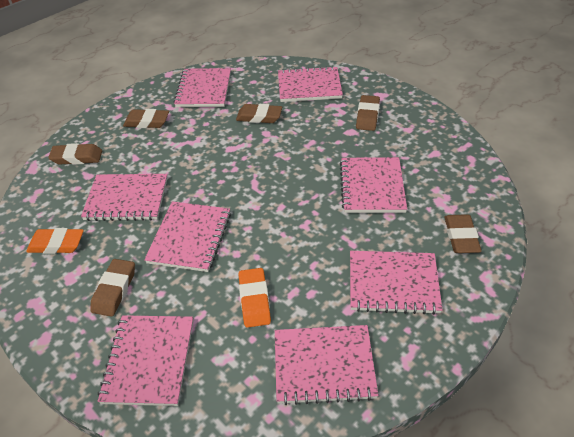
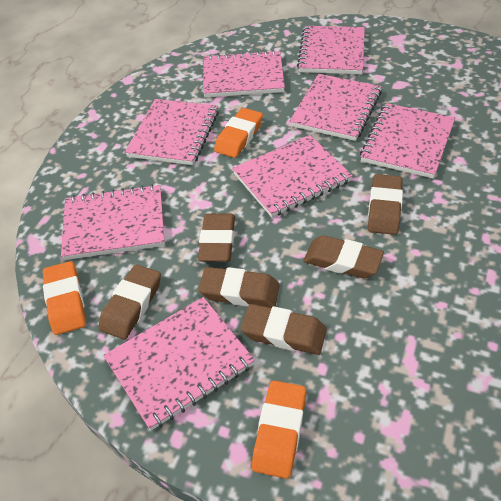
orange eraser: 2 -> 3

